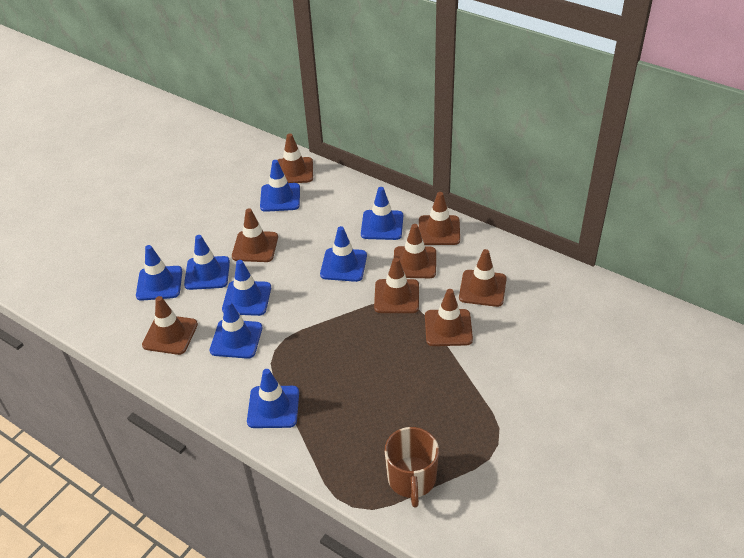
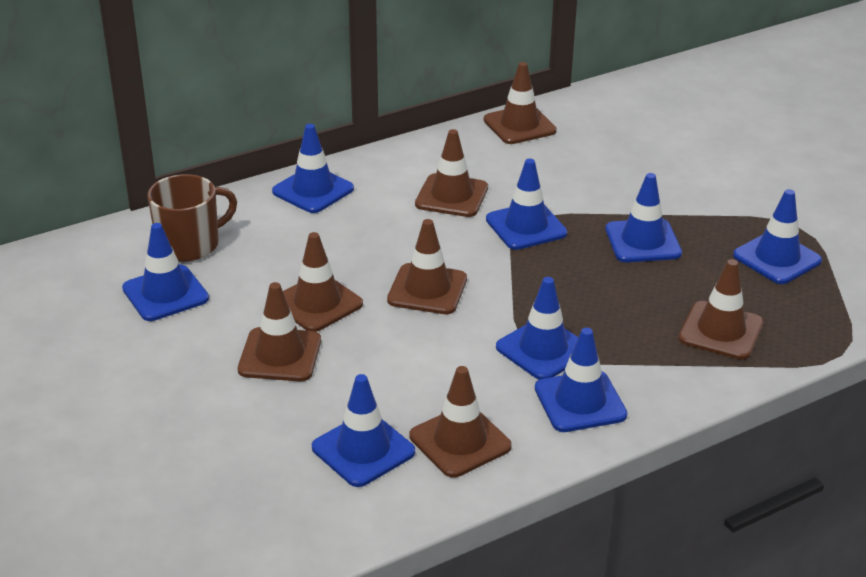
brown traffic cone: 8 -> 7

